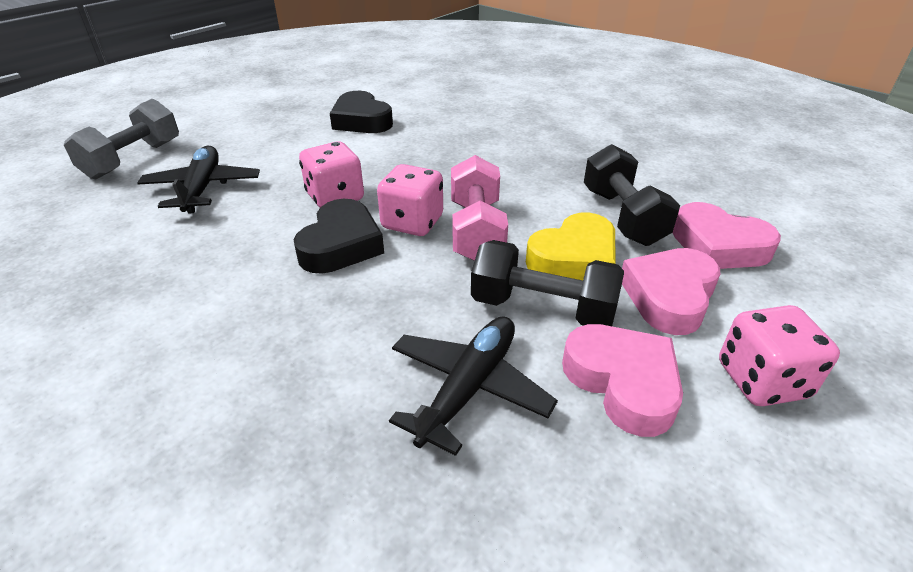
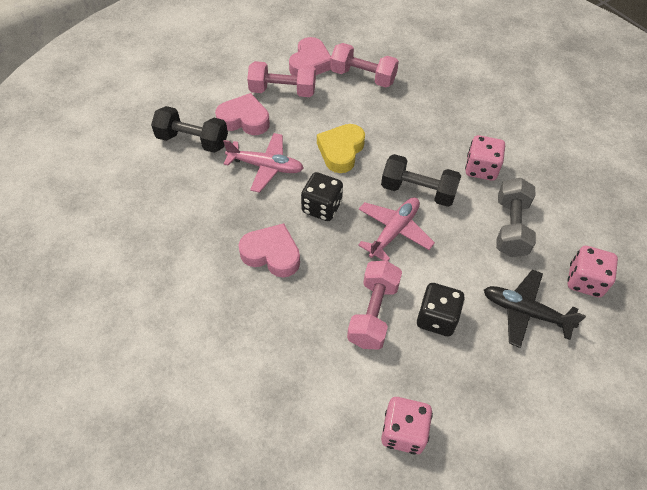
black dice: 0 -> 2
black heart: 2 -> 0
black plane: 2 -> 1
pink dumbbell: 1 -> 3
pink plane: 0 -> 2

